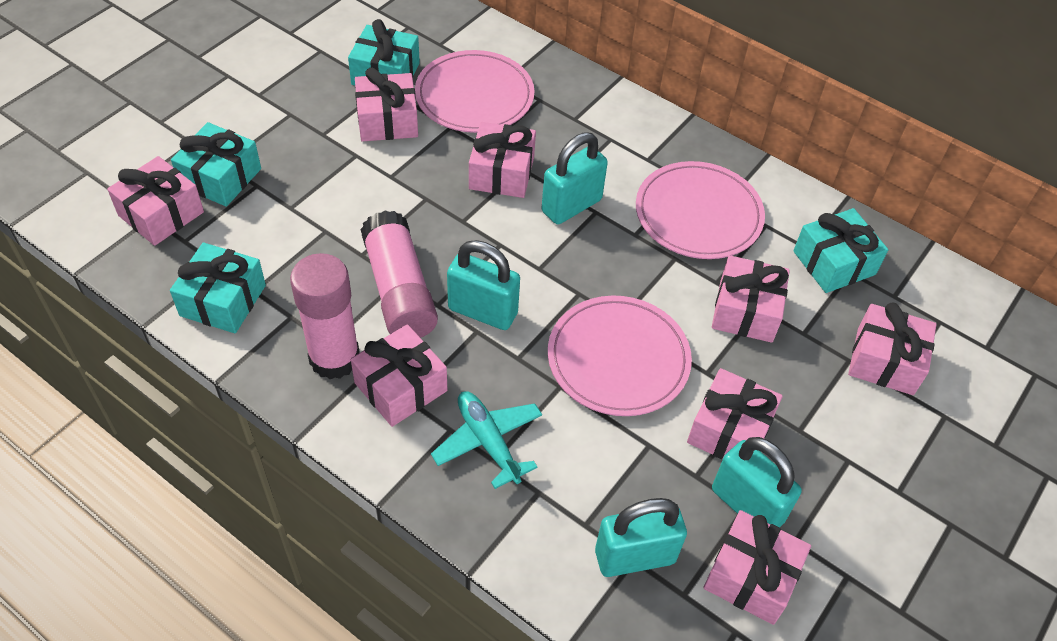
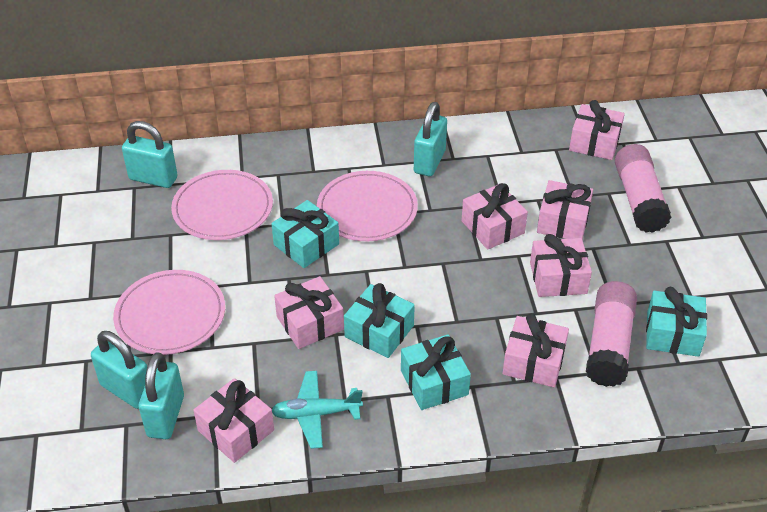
pink gift: 8 -> 7

